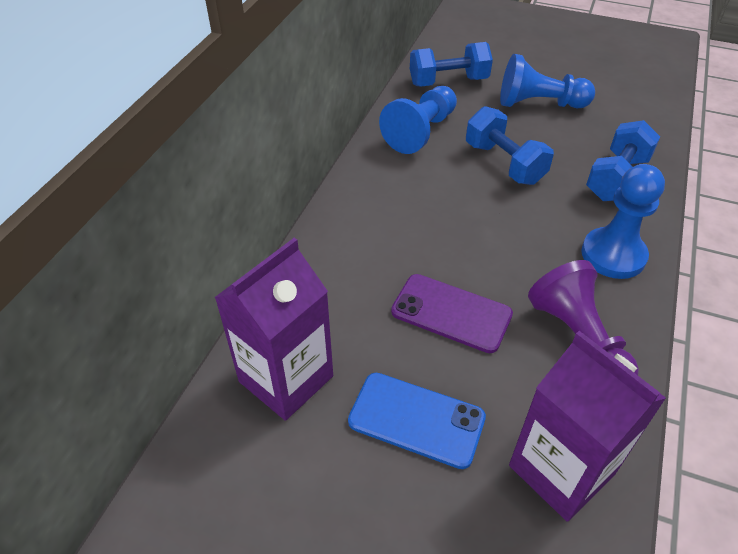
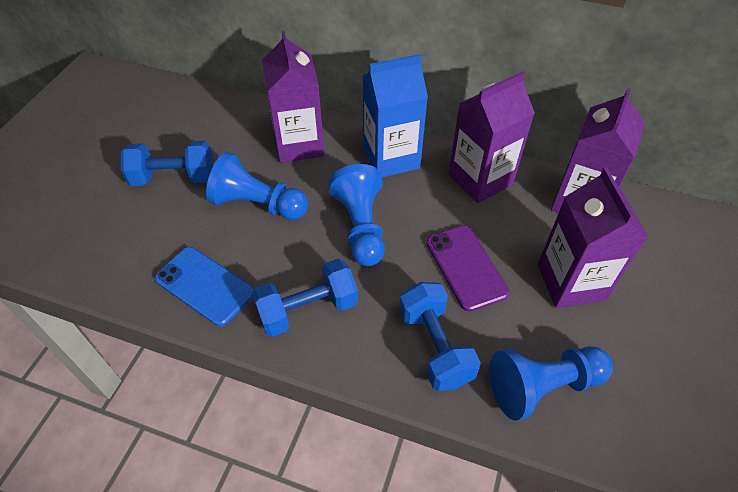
blue carton: 0 -> 1
purple carton: 2 -> 4
purple pawn: 1 -> 0

